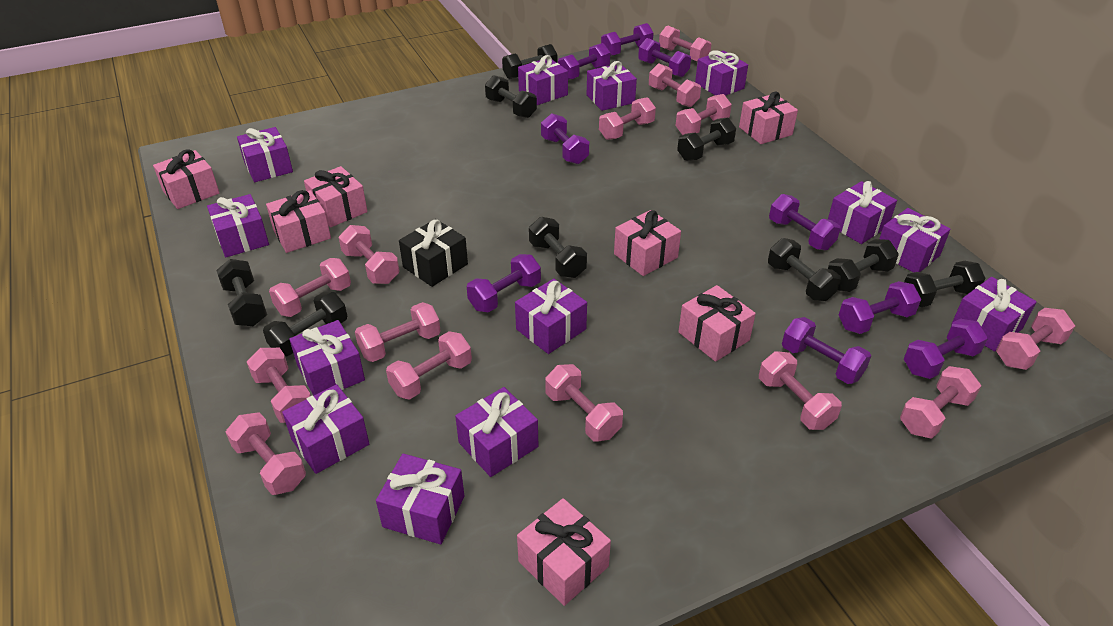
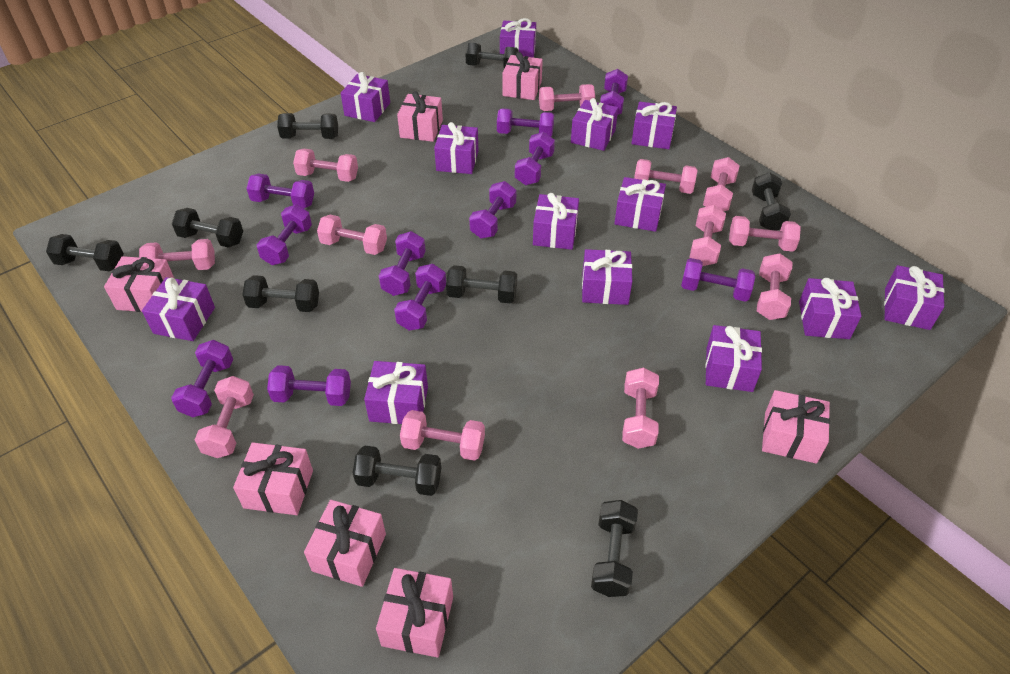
black gift: 1 -> 0
pink dumbbell: 14 -> 12
purple dumbbell: 9 -> 11

